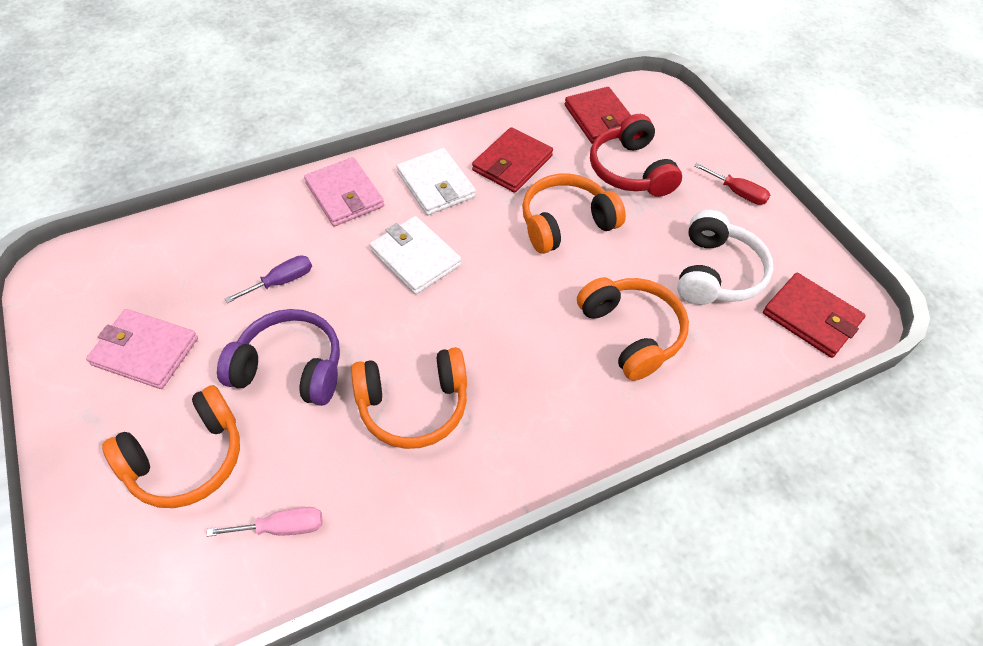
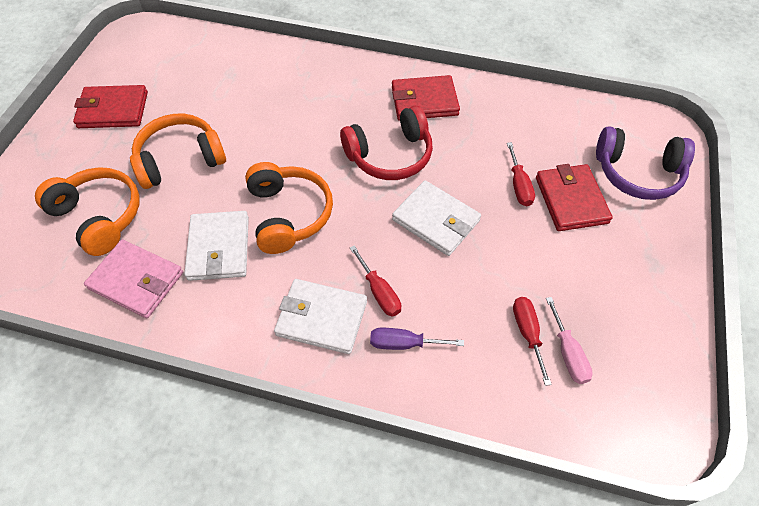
orange headphones: 4 -> 3
pink wallet: 2 -> 1
red screwdriver: 1 -> 3
white headphones: 1 -> 0
white wallet: 2 -> 3

